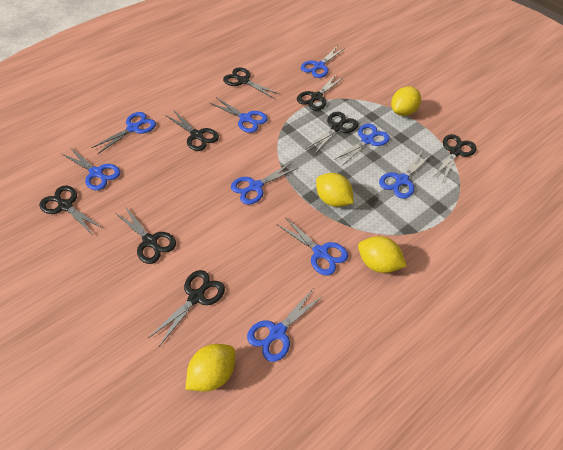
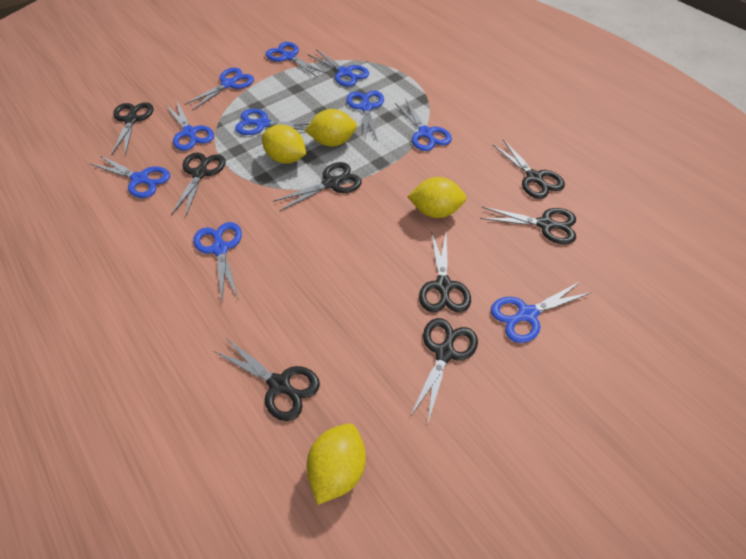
blue scissors: 9 -> 10

